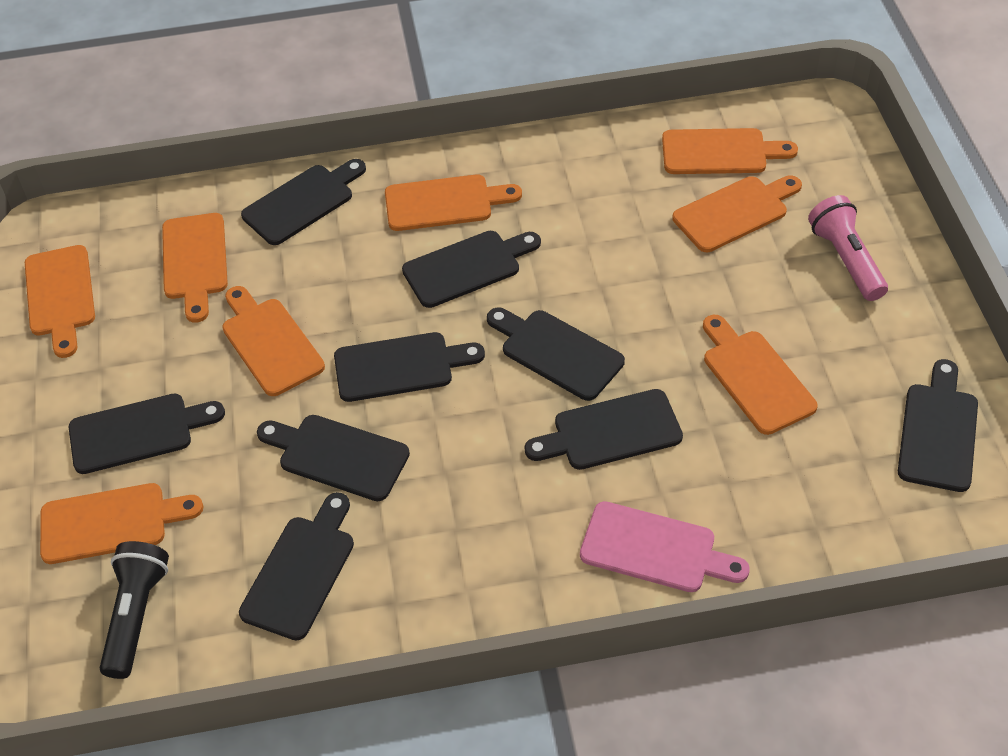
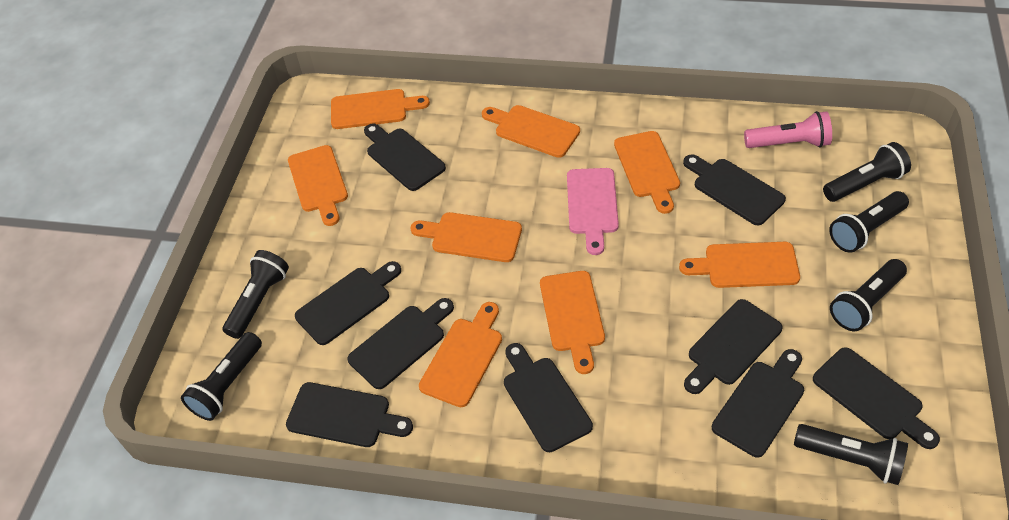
black flashlight: 1 -> 6

